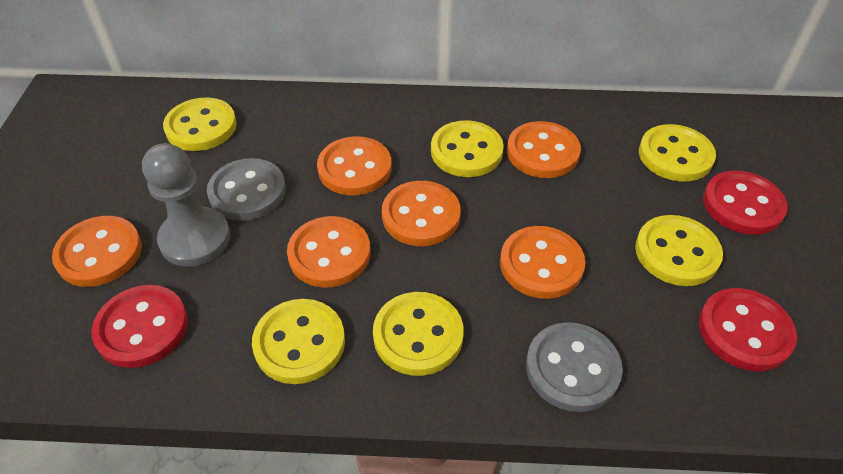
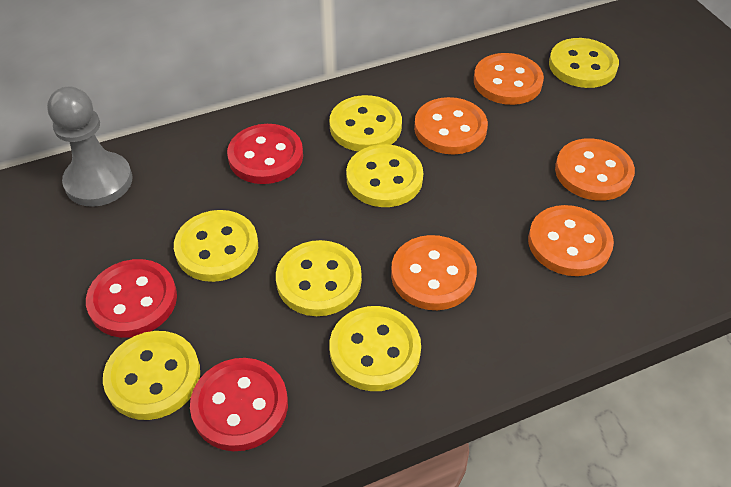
grey button: 2 -> 0
orange button: 6 -> 5
yellow button: 6 -> 7

